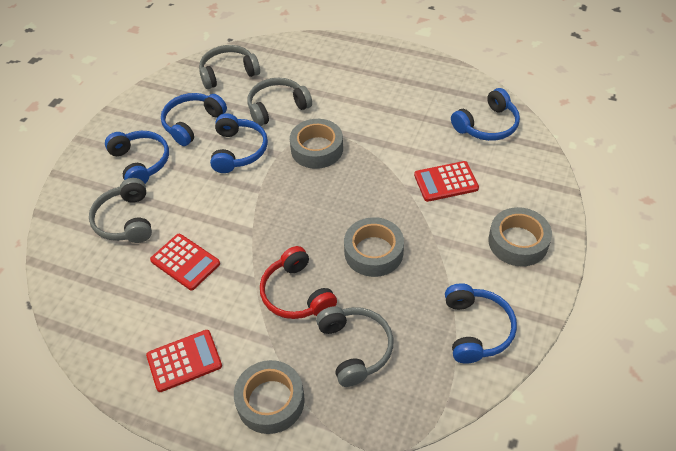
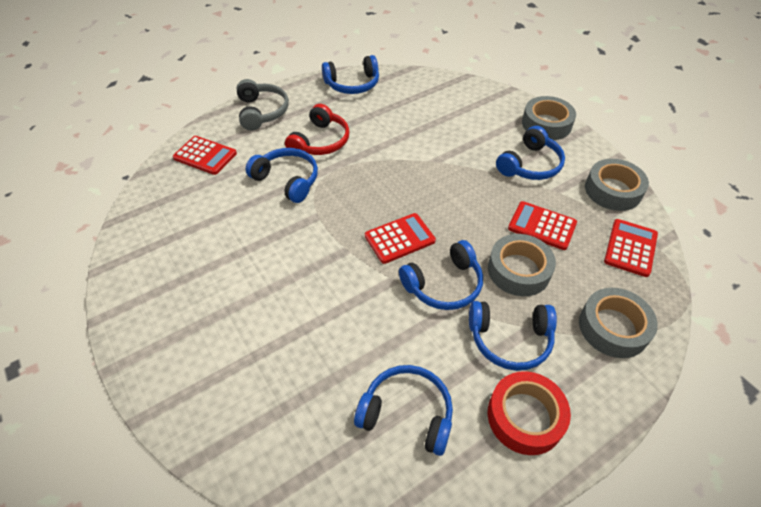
blue headphones: 5 -> 6
grey headphones: 4 -> 1
red calculator: 3 -> 4
red tape: 0 -> 1

